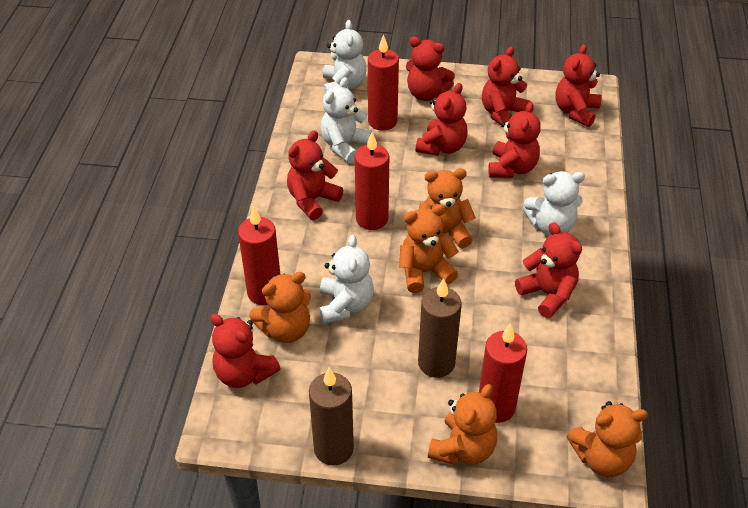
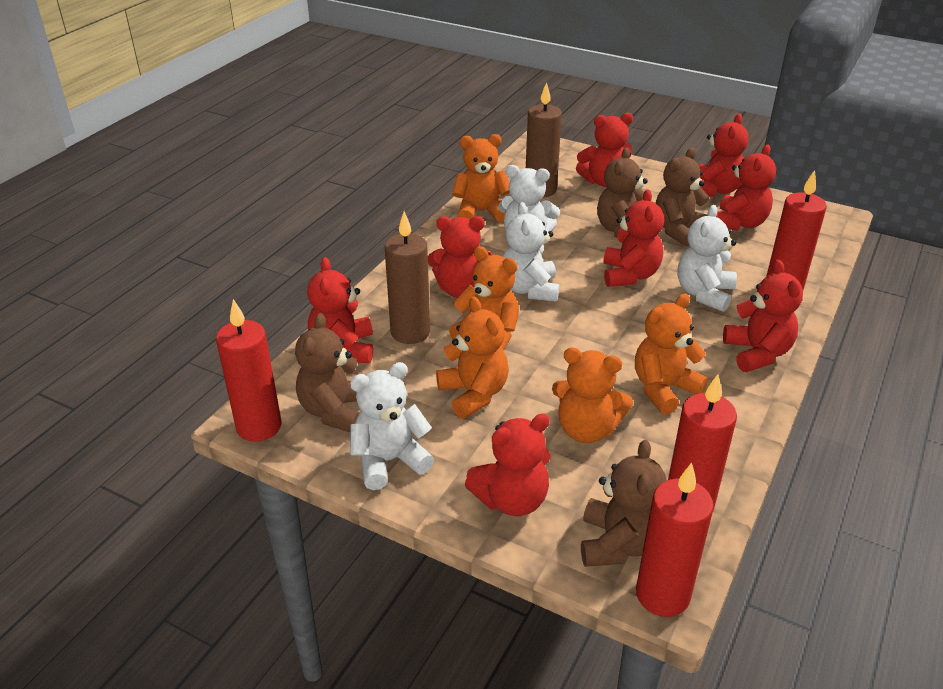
brown teddy bear: 0 -> 4

